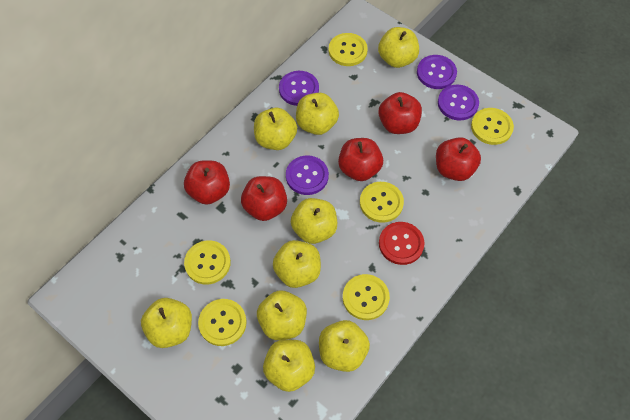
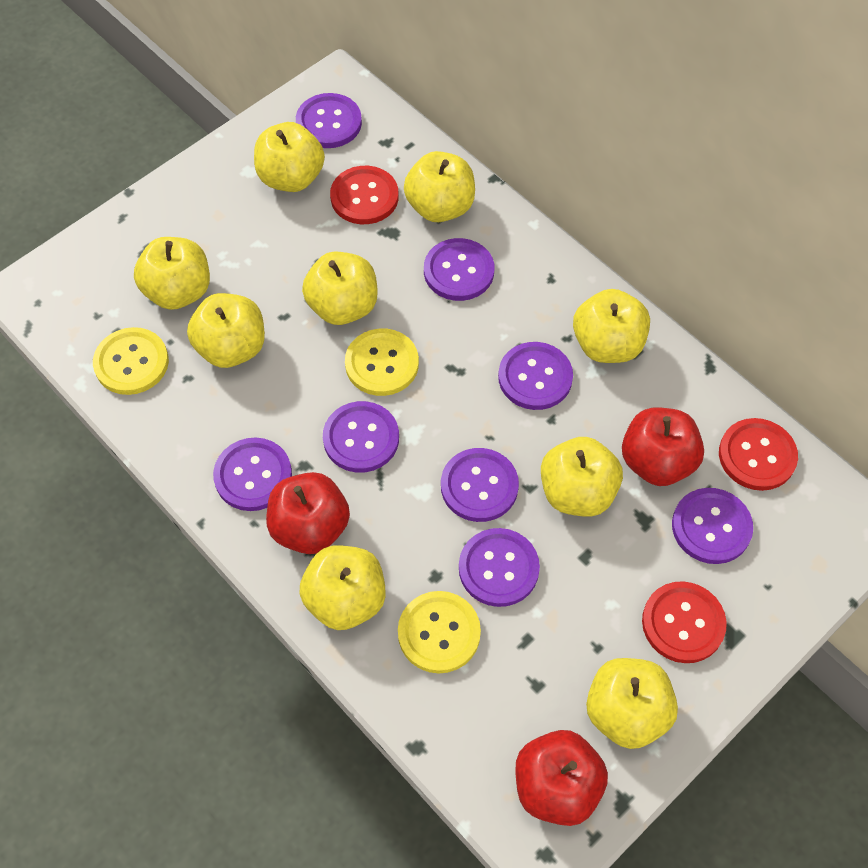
purple button: 4 -> 8
red apple: 5 -> 3
red button: 1 -> 3
yellow button: 6 -> 3

